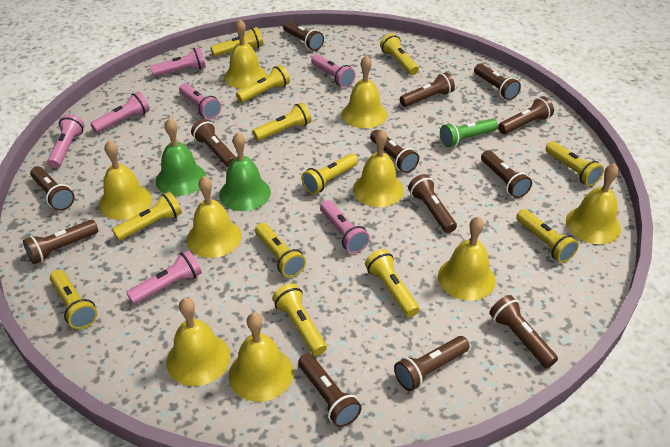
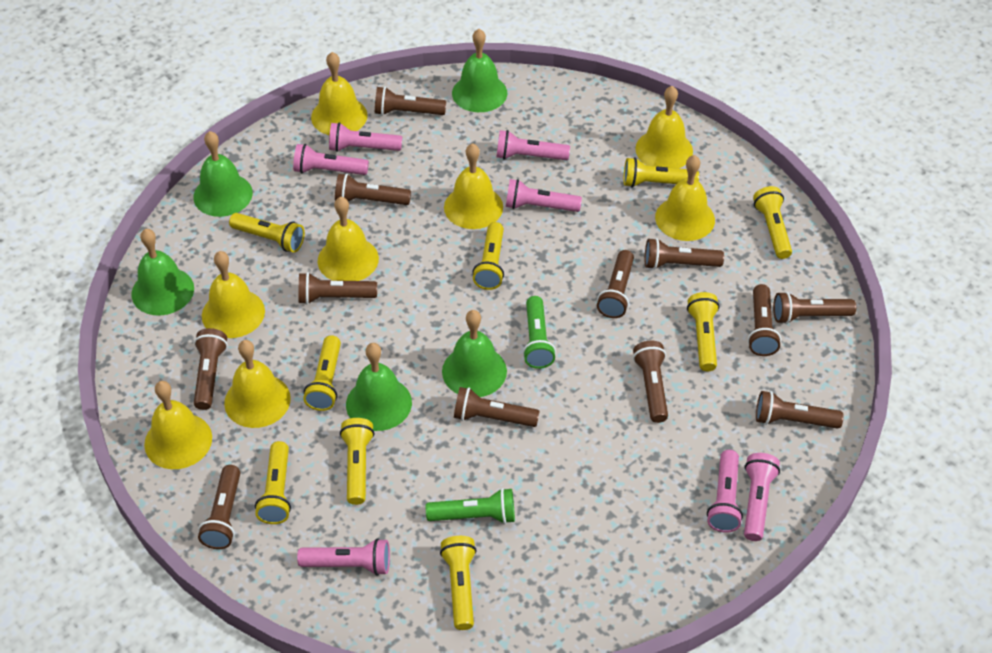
brown flashlight: 13 -> 12
green bell: 2 -> 5
green flashlight: 1 -> 2
yellow bell: 9 -> 8
yellow flashlight: 12 -> 9

